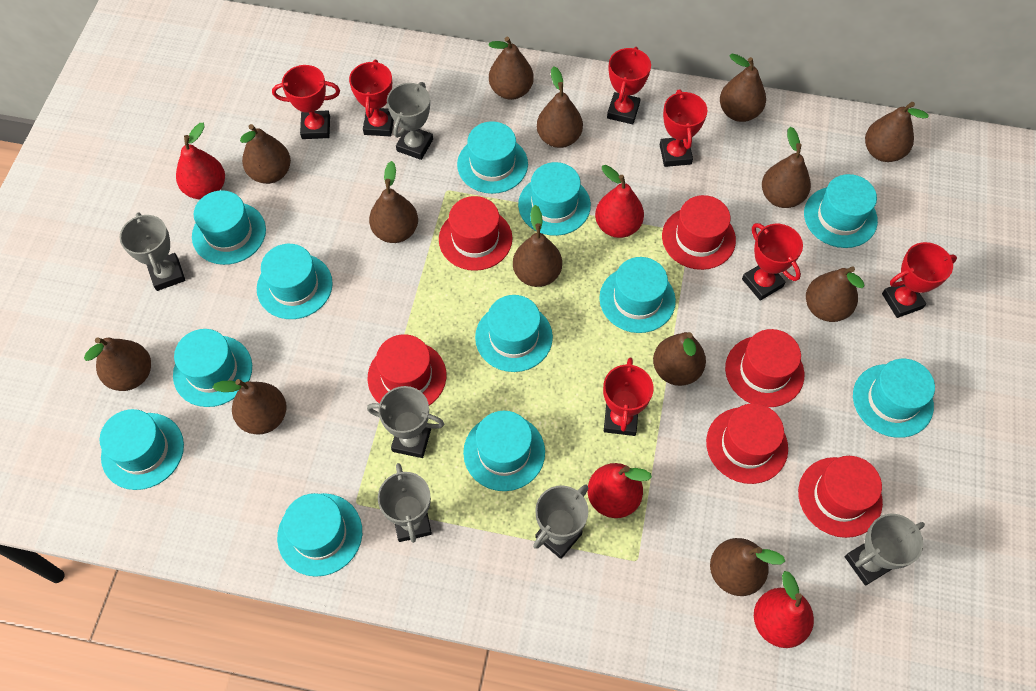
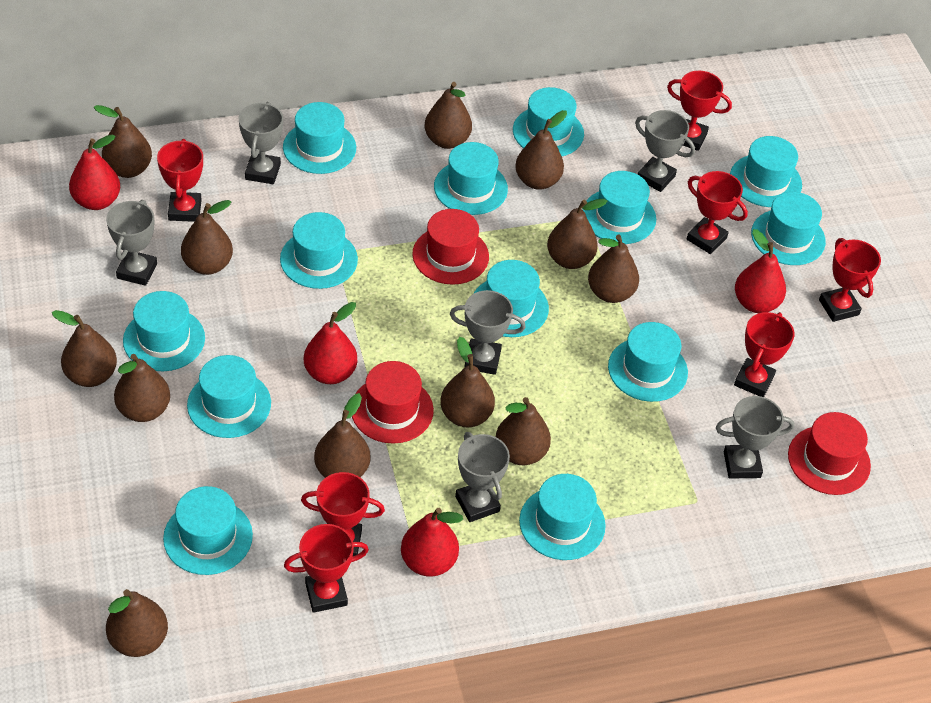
brown pear: 13 -> 12
red hat: 6 -> 3
turquoise hat: 12 -> 13

